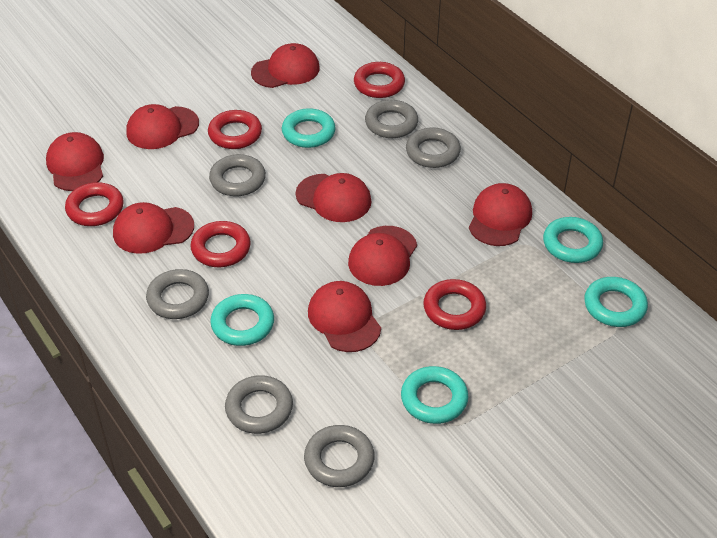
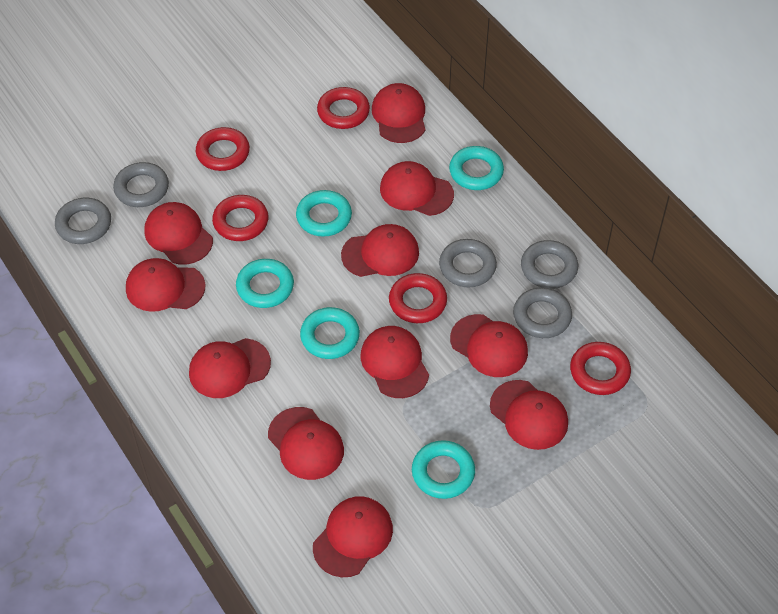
grey ring: 6 -> 5
red cap: 8 -> 11

